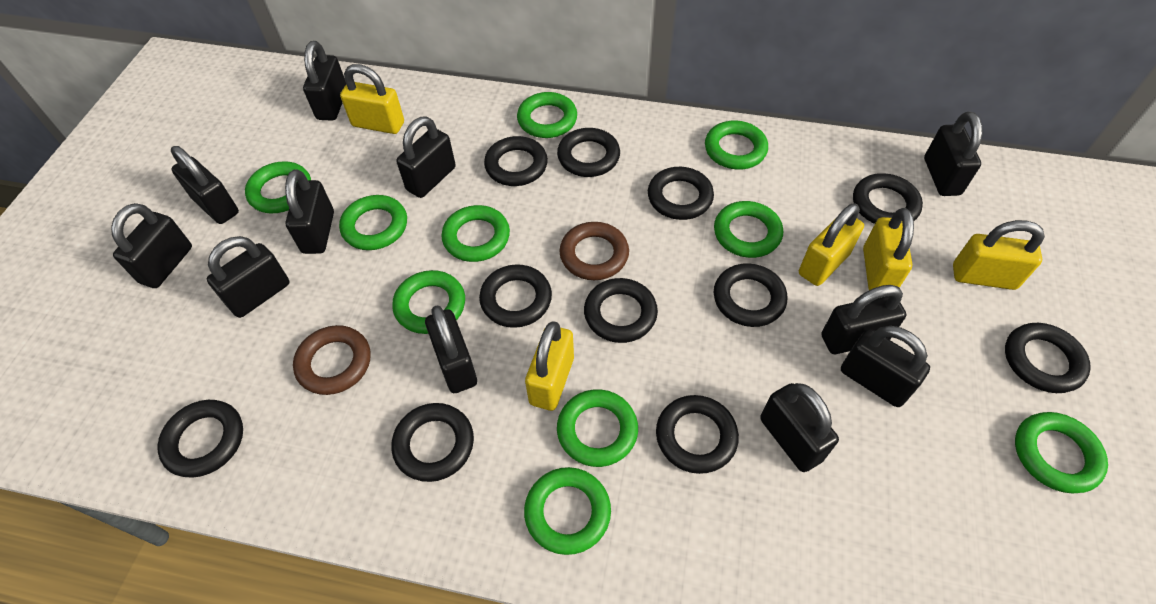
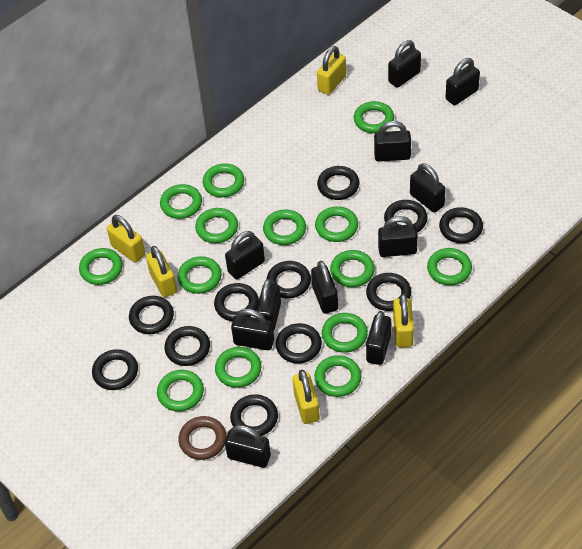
brown ring: 2 -> 1
green ring: 10 -> 14

